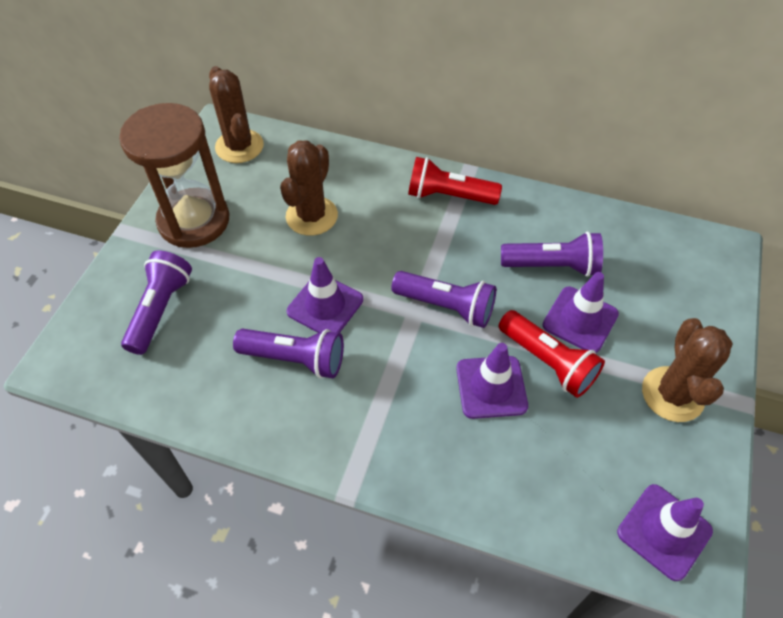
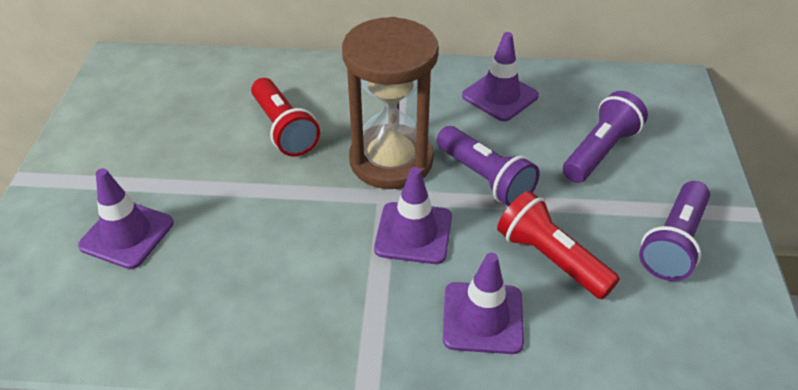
brown cactus: 3 -> 0
purple flashlight: 4 -> 3

